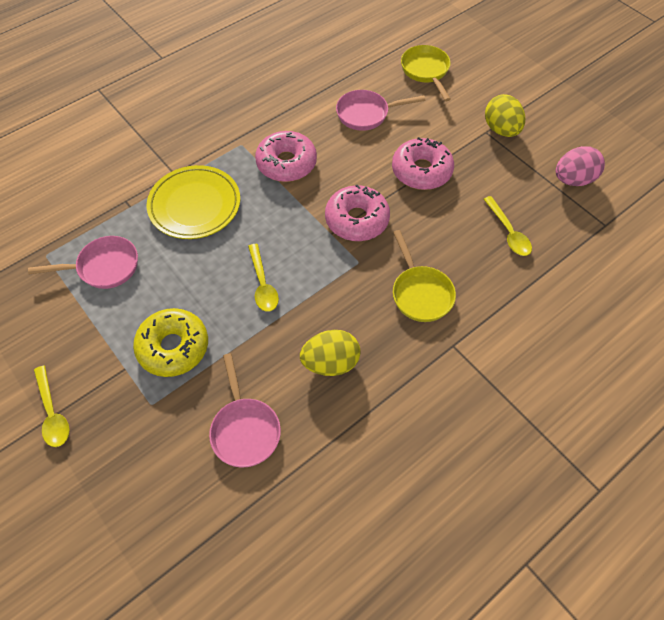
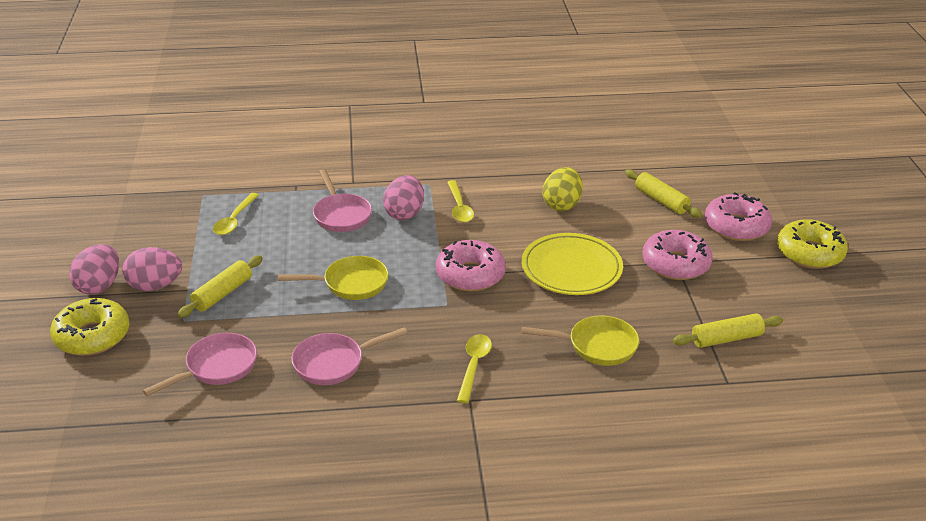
pink egg: 1 -> 3
yellow donut: 1 -> 2
yellow egg: 2 -> 1
yellow rolling pin: 0 -> 3

